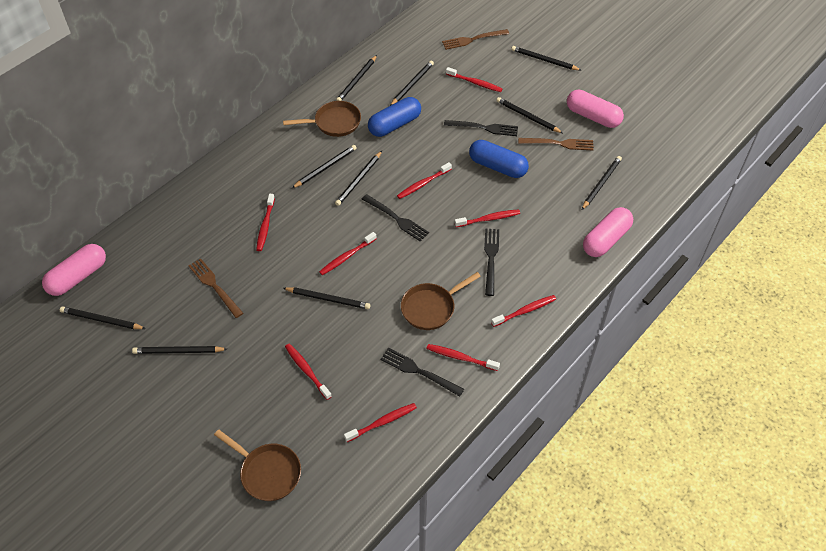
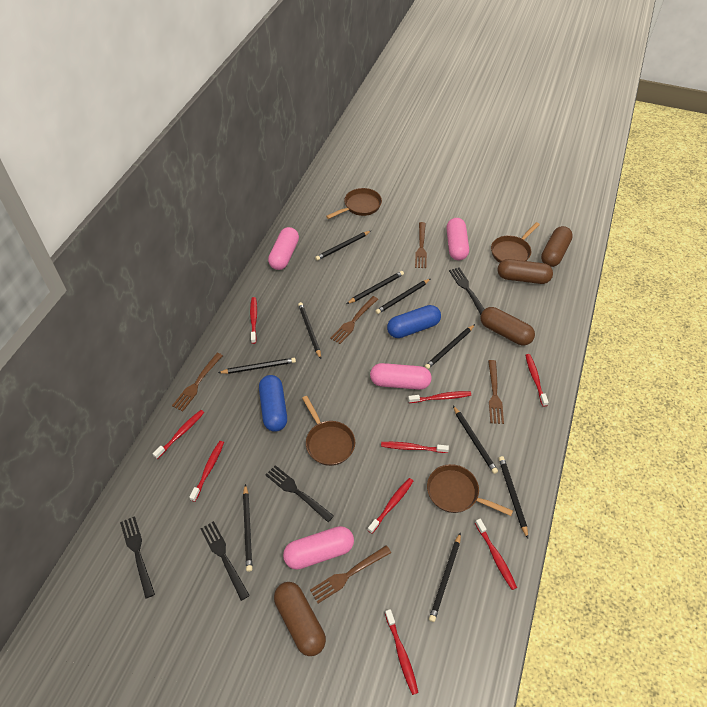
brown capsule: 0 -> 4
brown fork: 3 -> 5
brown pan: 3 -> 4
pink capsule: 3 -> 4

